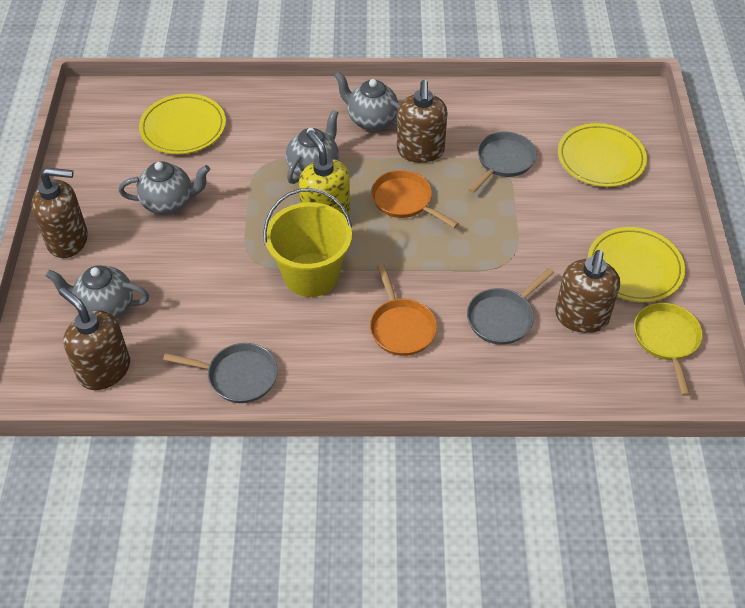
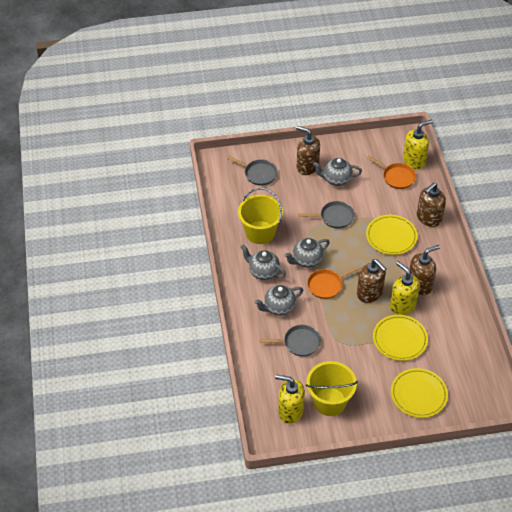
yellow bucket: 1 -> 2
yellow pan: 1 -> 0
yellow soap dispenser: 1 -> 3

